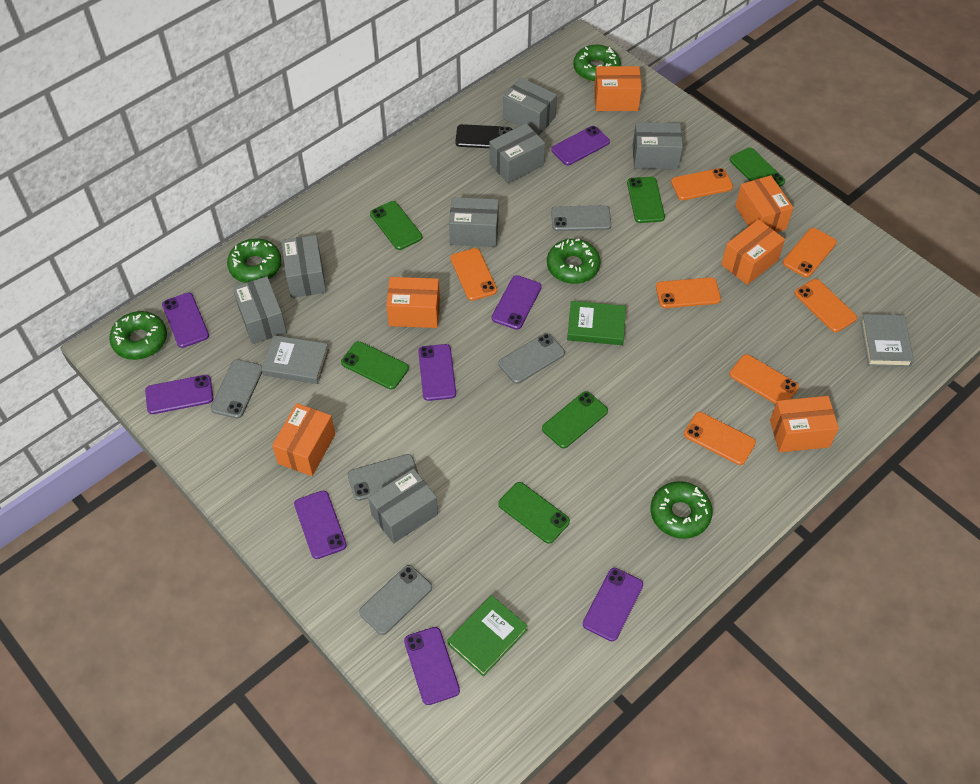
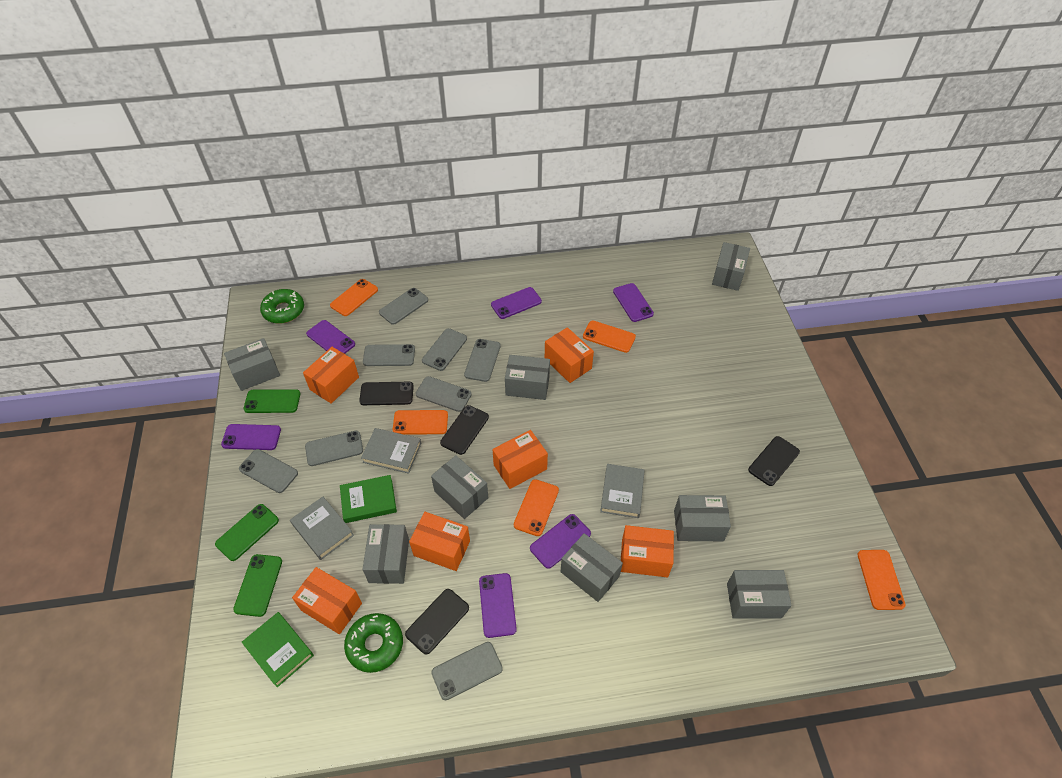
black phone: 1 -> 4
green donut: 5 -> 2
green phone: 6 -> 3
grey book: 2 -> 3
grey box: 7 -> 8
grey phone: 5 -> 8
orange phone: 7 -> 5
purple phone: 8 -> 6

